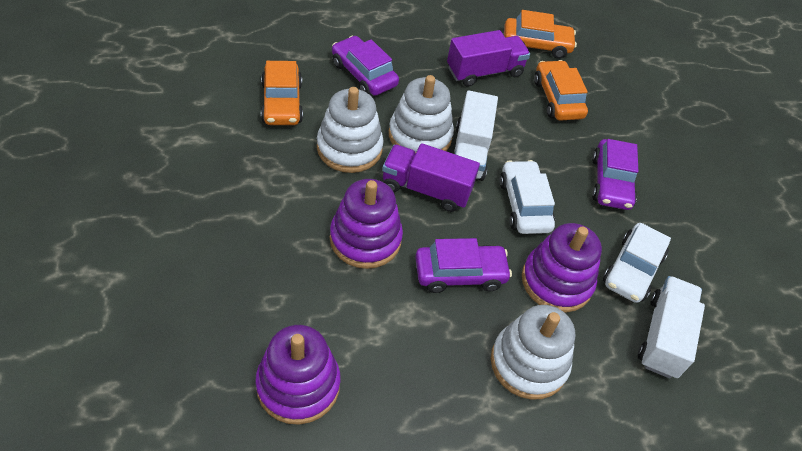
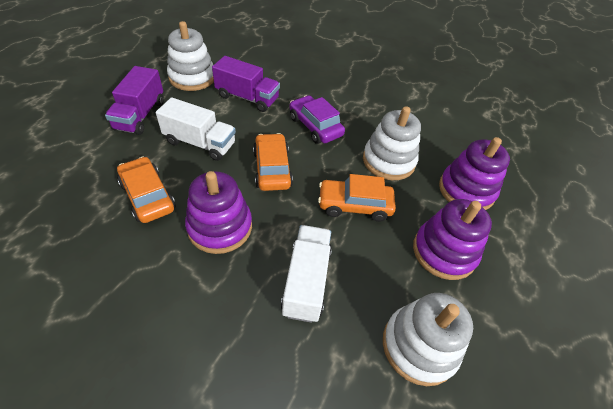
purple car: 3 -> 1
white car: 2 -> 0

